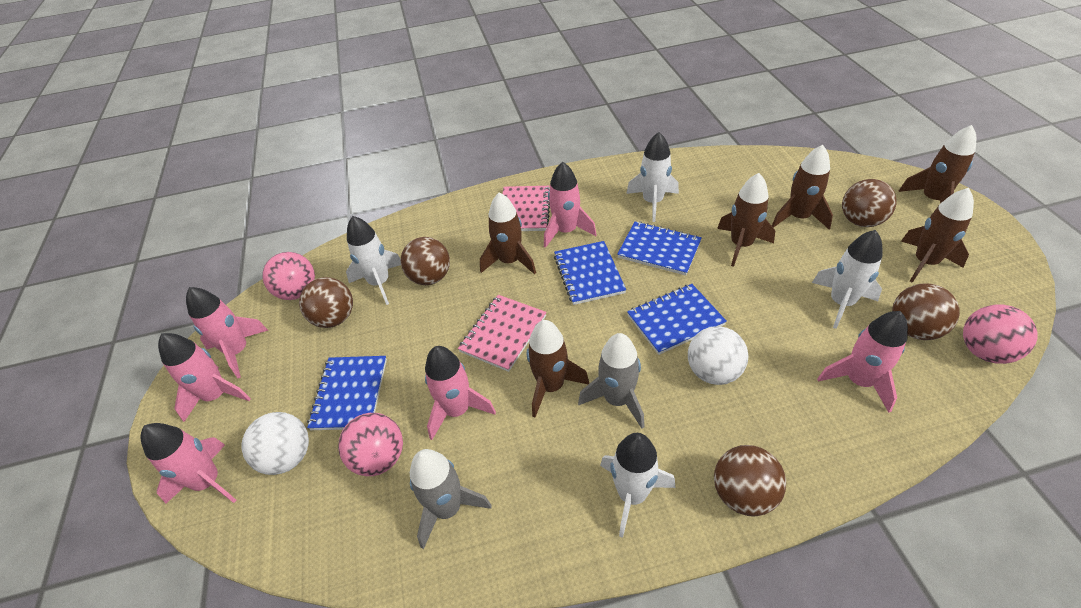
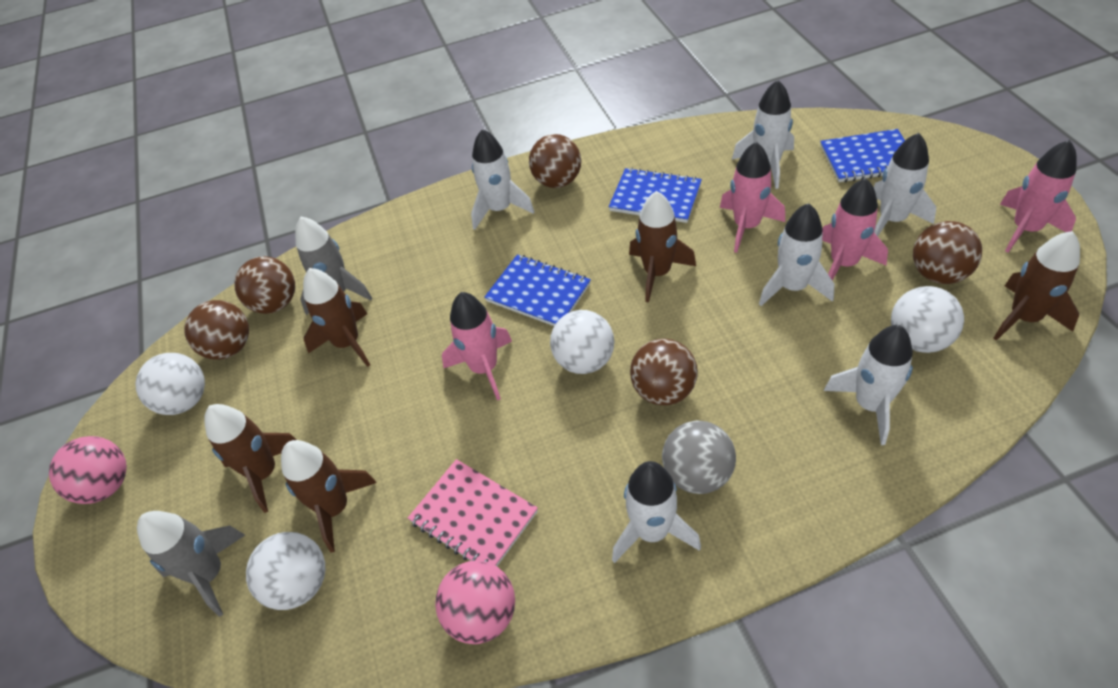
blue notebook: 4 -> 3
brown rocket: 6 -> 5
grey ball: 0 -> 1
pink ball: 3 -> 2
pink notebook: 2 -> 1
pink rocket: 6 -> 4
white ball: 2 -> 4
white rocket: 4 -> 6

